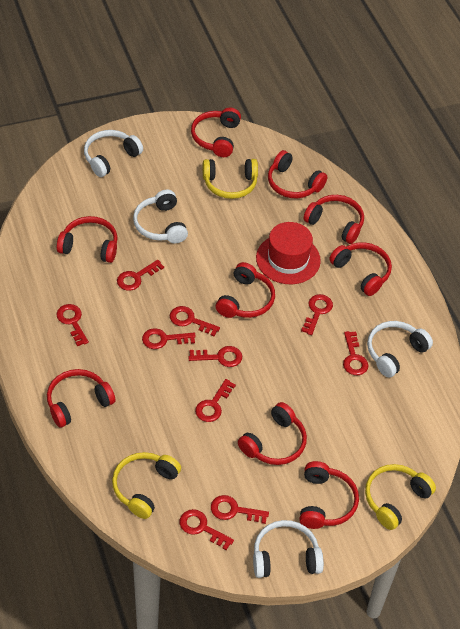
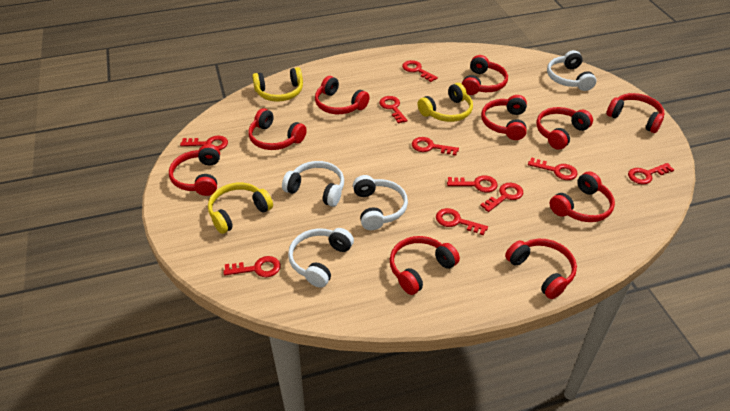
red hat: 1 -> 0
red headphones: 9 -> 10

